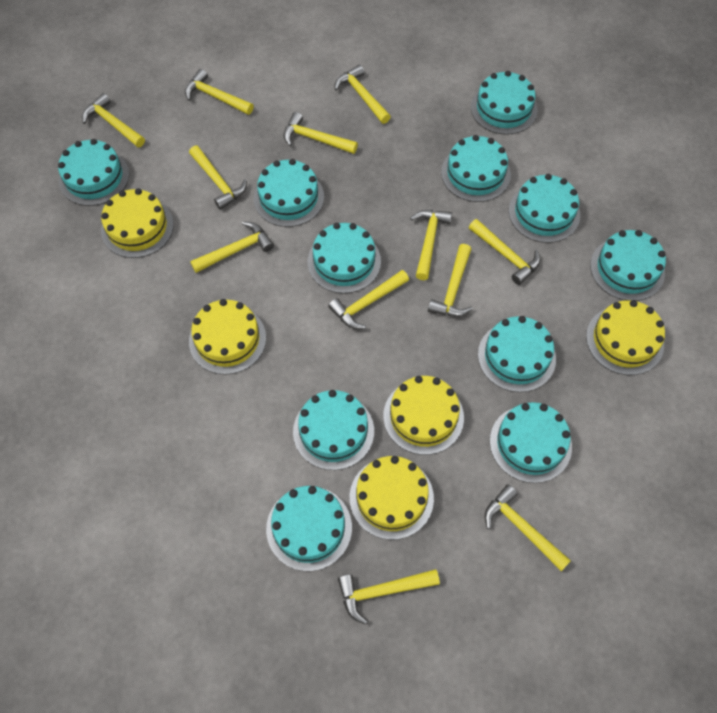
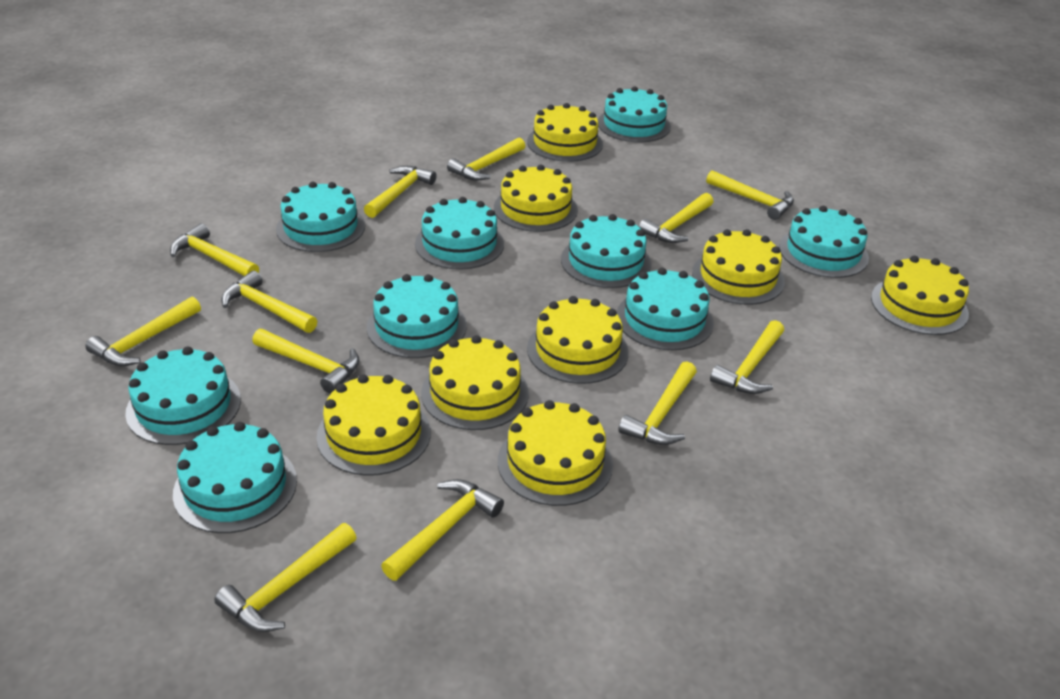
turquoise cake: 11 -> 9
yellow cake: 5 -> 8

